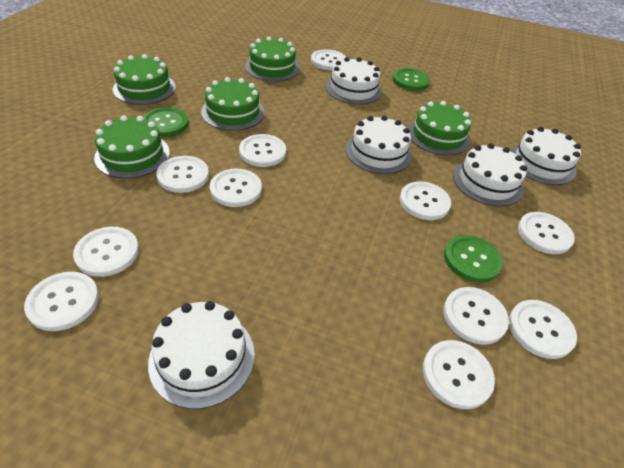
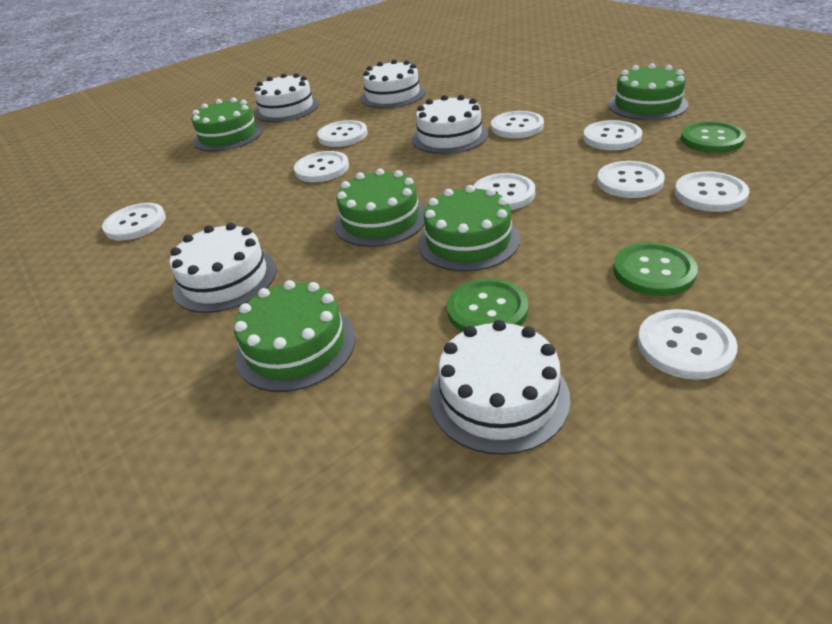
white button: 11 -> 9

